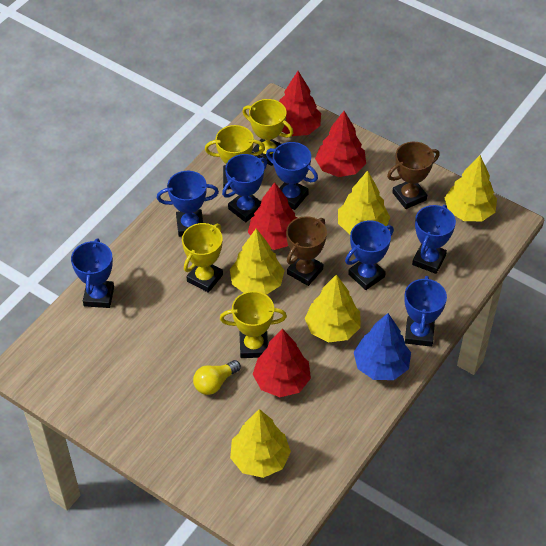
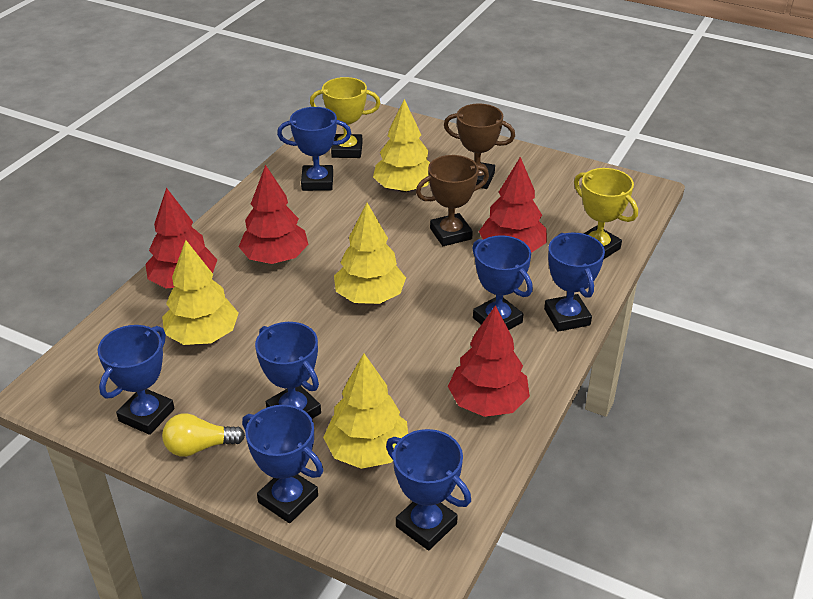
blue tree: 1 -> 0
yellow tree: 5 -> 4
yellow trophy: 4 -> 2

